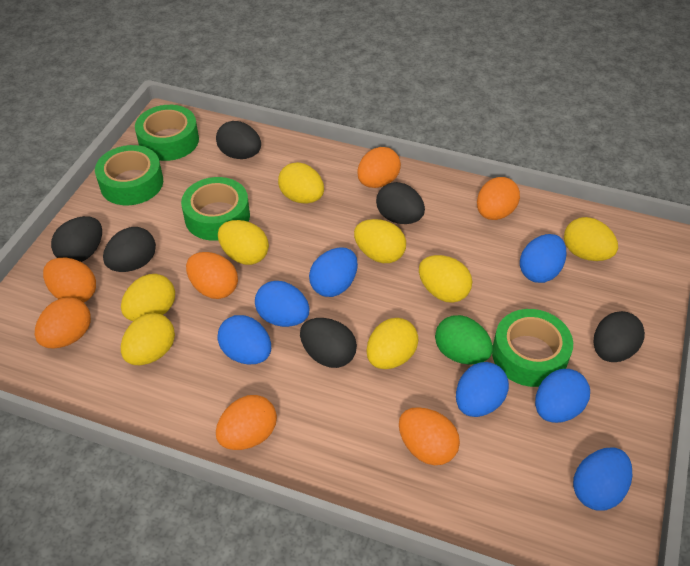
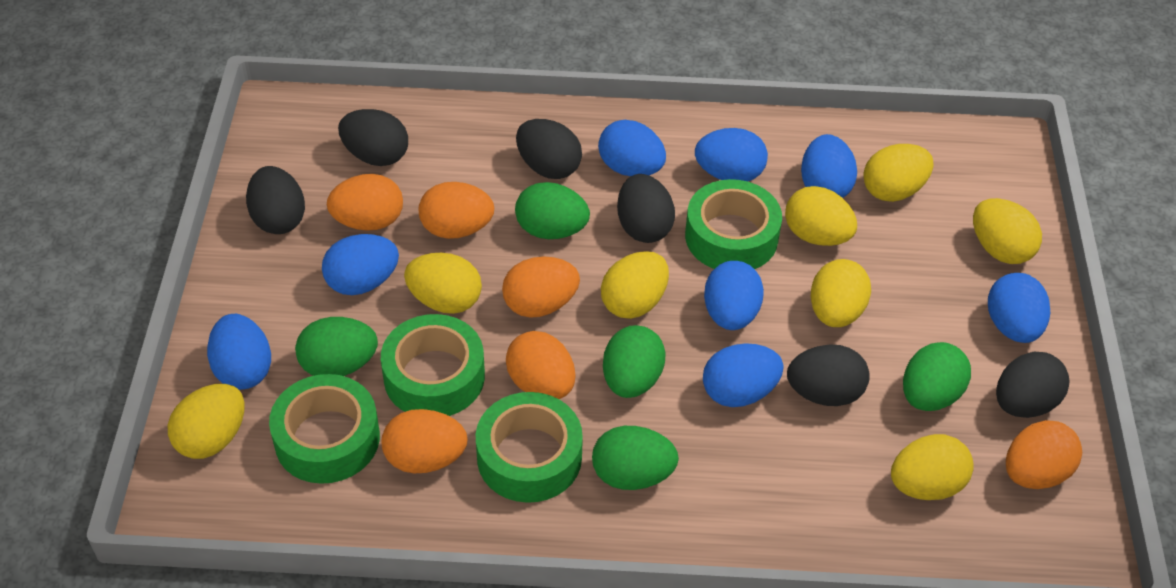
blue egg: 7 -> 8
green egg: 1 -> 5
orange egg: 7 -> 6

